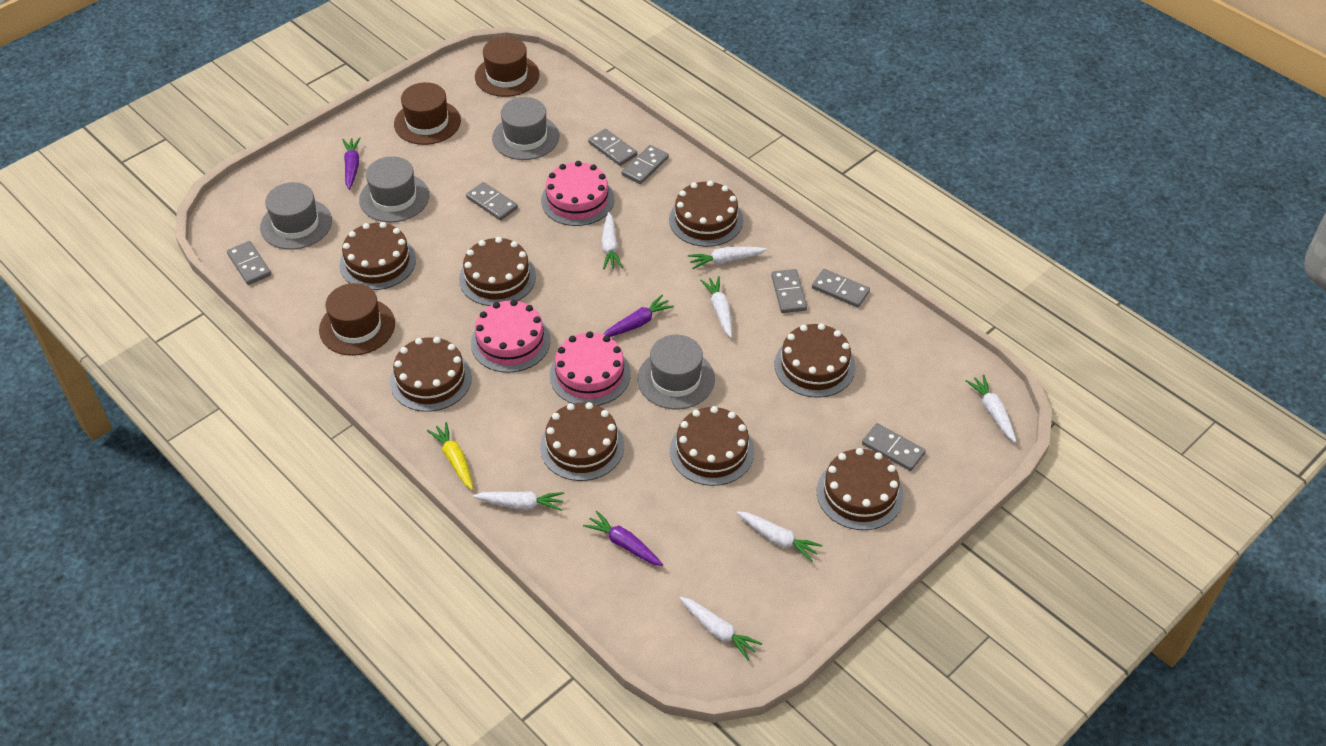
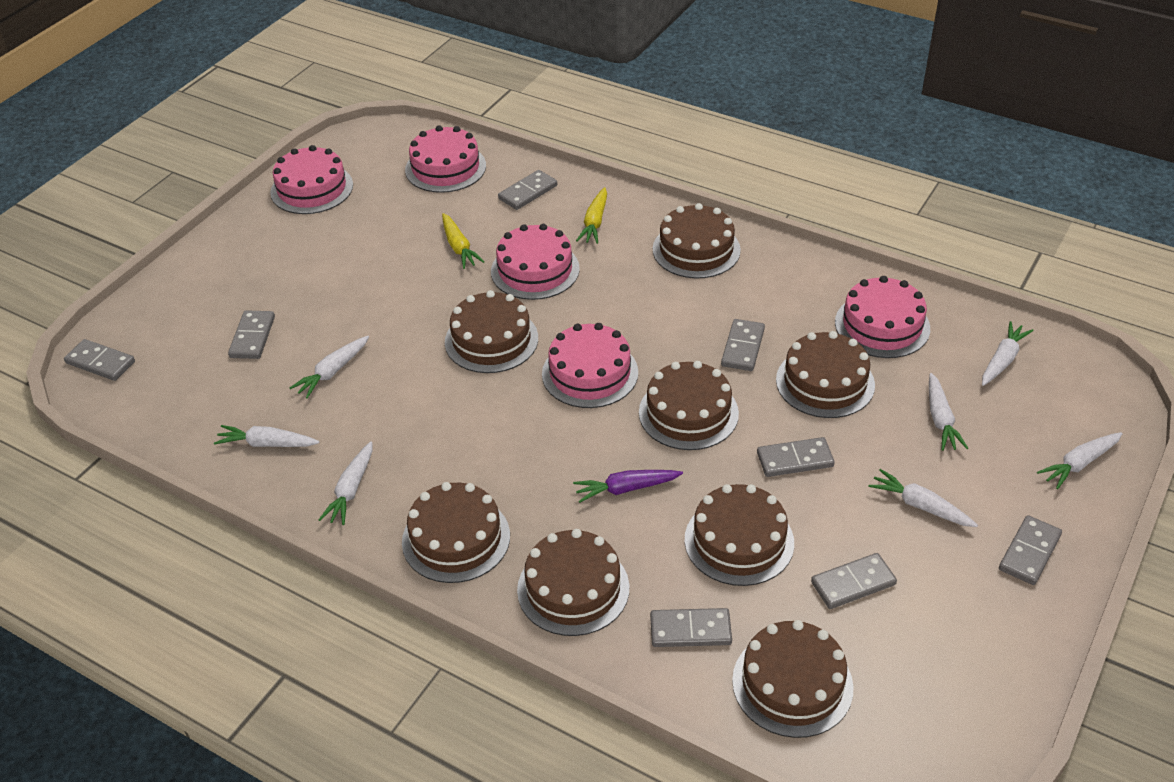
brown hat: 3 -> 0
grey domino: 7 -> 8
grey hat: 4 -> 0
pink cake: 3 -> 5
purple carrot: 3 -> 1
yellow carrot: 1 -> 2

